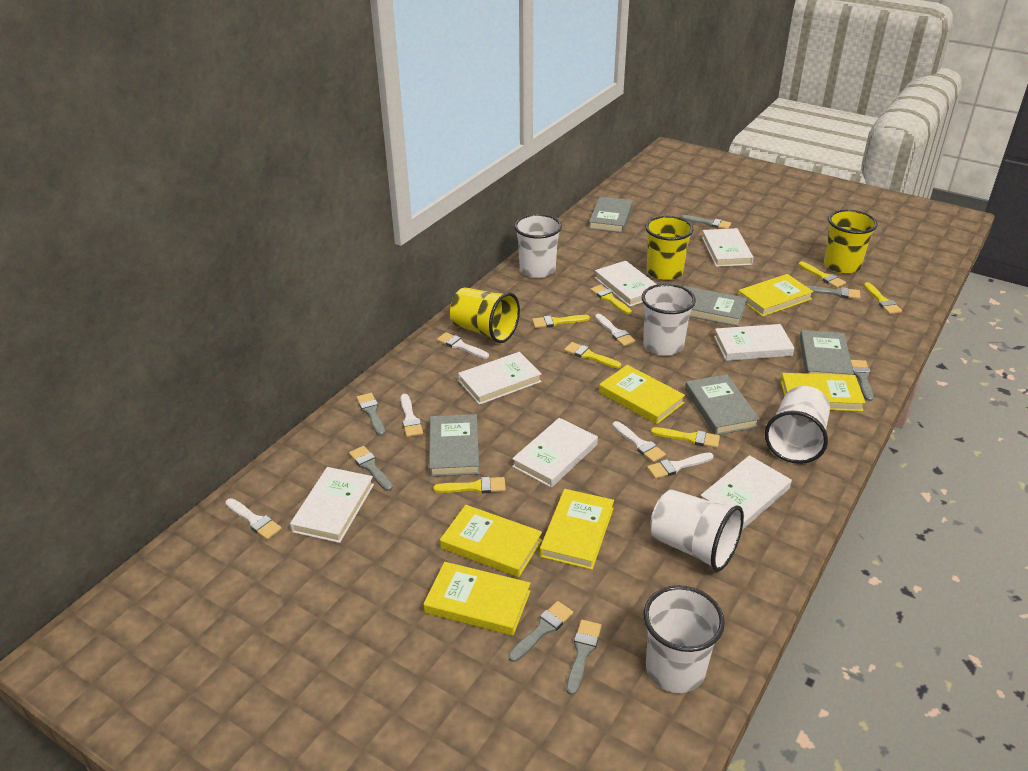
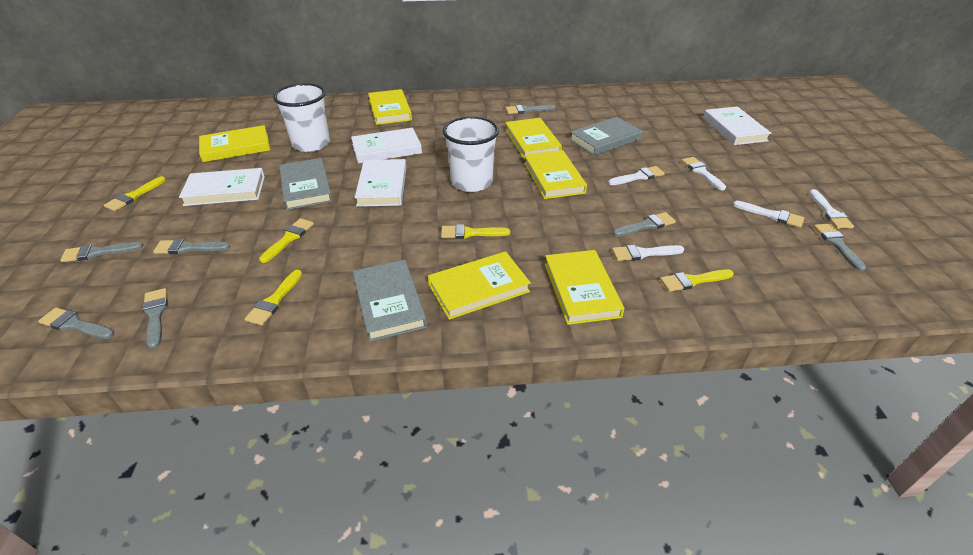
grey book: 5 -> 3
white book: 7 -> 4
white brush: 6 -> 5
white cup: 5 -> 2
yellow brush: 7 -> 5
yellow cup: 3 -> 0

